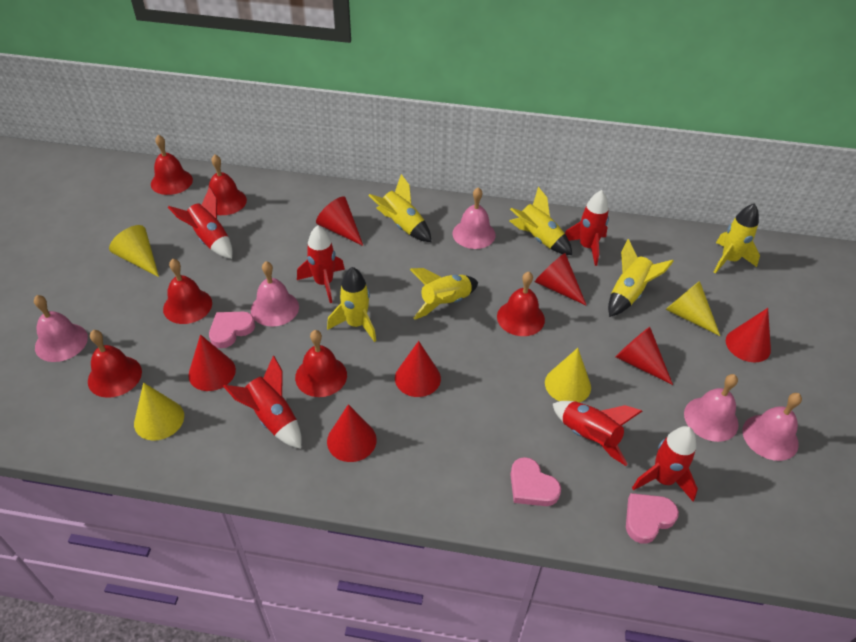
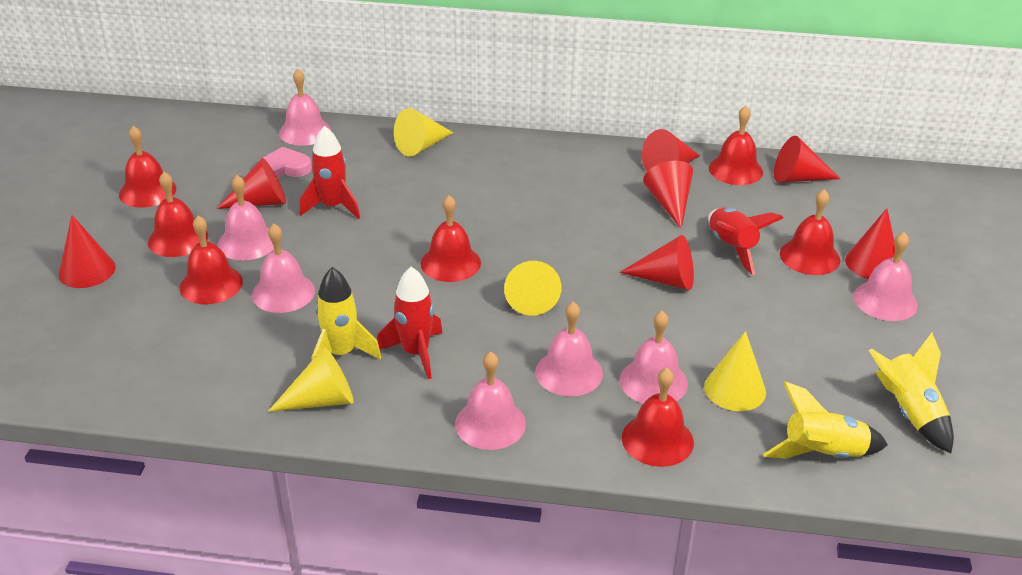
pink bell: 5 -> 7
pink heart: 3 -> 1
red bell: 6 -> 7
red rocket: 6 -> 3
yellow rocket: 6 -> 3

